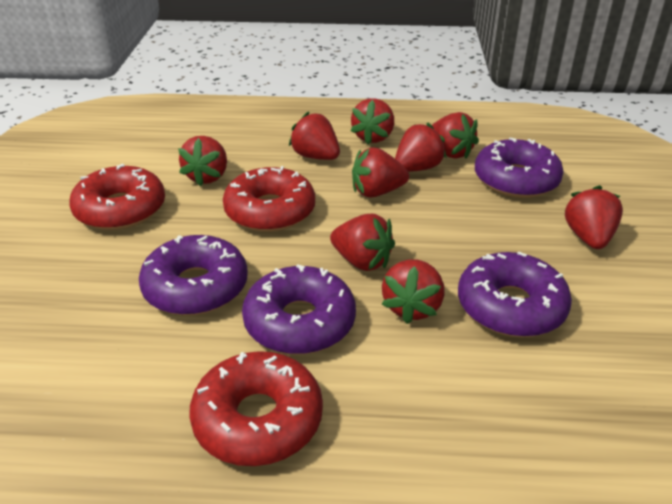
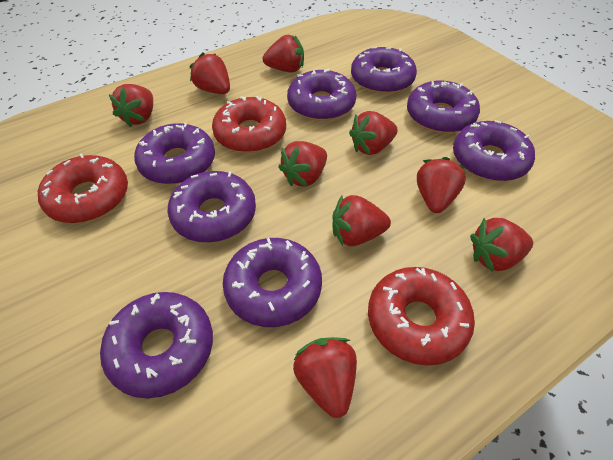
purple donut: 4 -> 8

